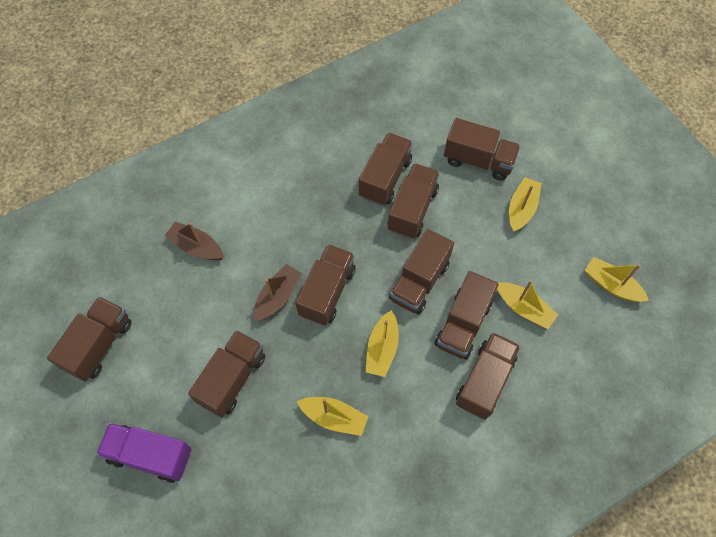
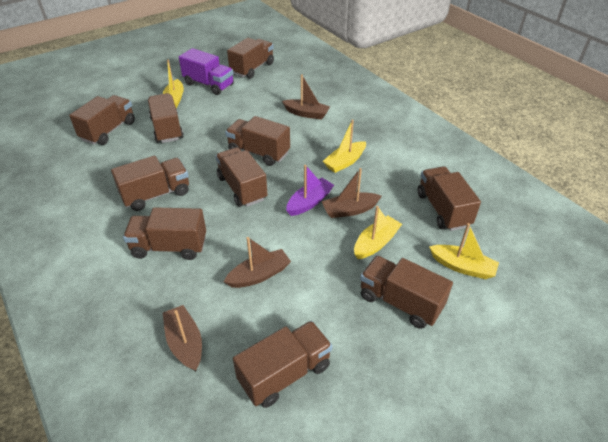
brown boat: 2 -> 4
brown truck: 9 -> 10
purple boat: 0 -> 1
yellow boat: 5 -> 4

